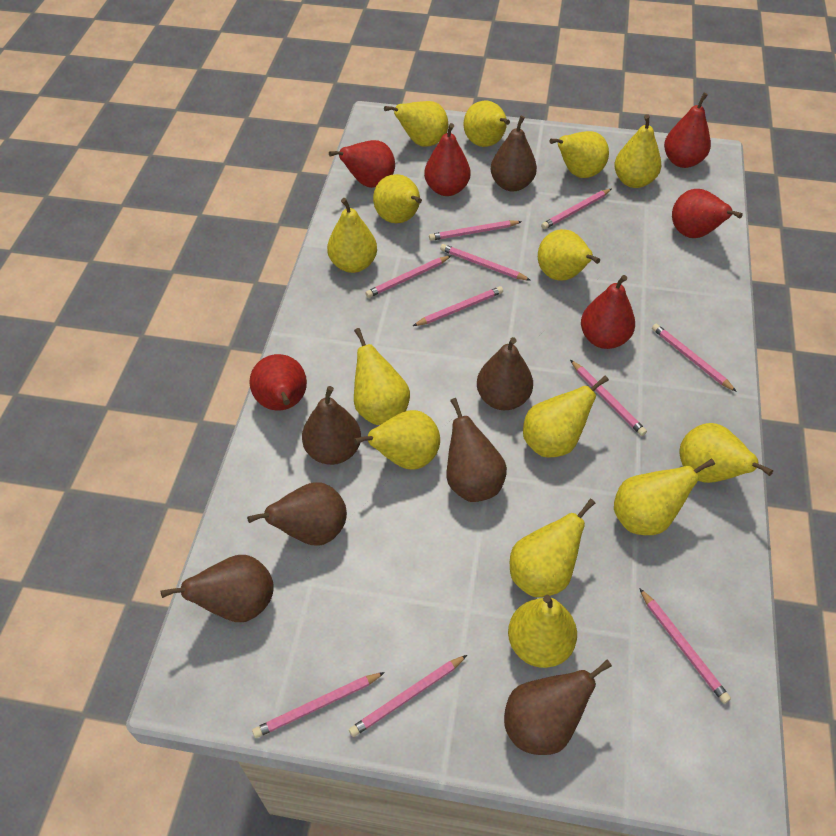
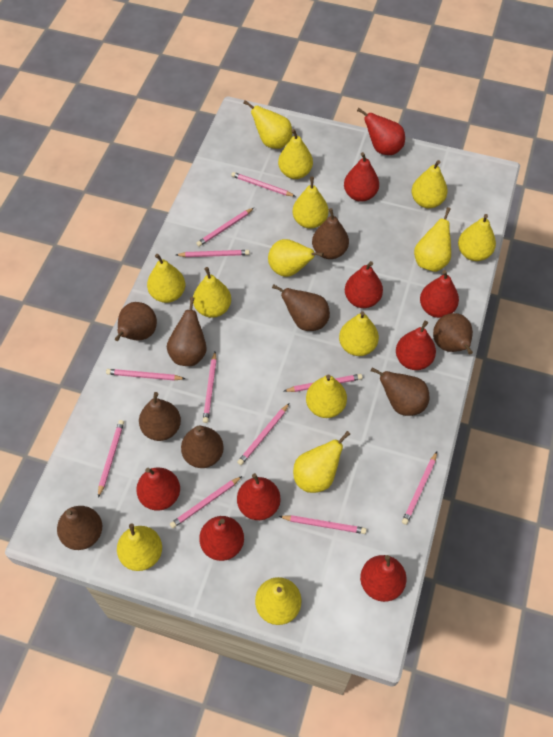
brown pear: 7 -> 9
pink pencil: 10 -> 11
red pear: 6 -> 9

